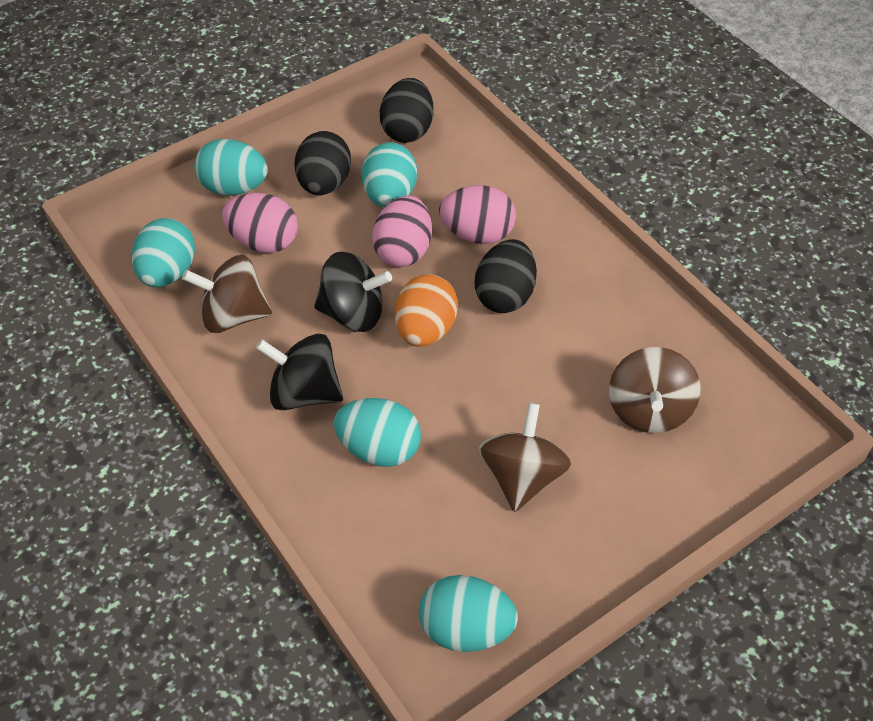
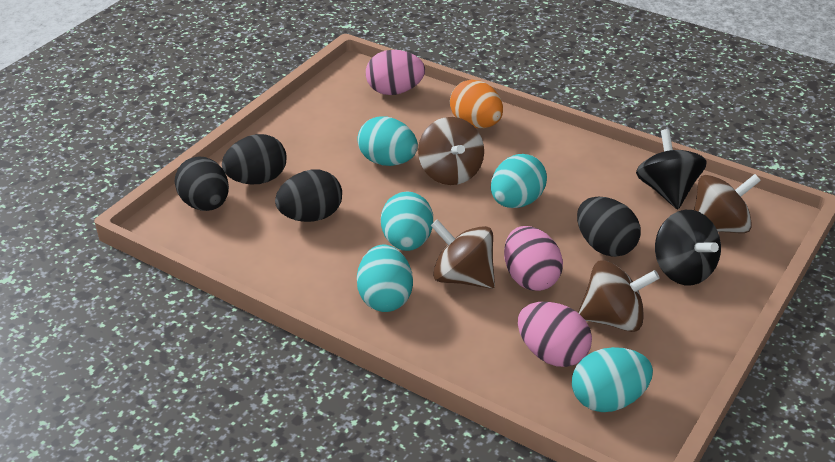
black egg: 3 -> 4
brown spinning top: 3 -> 4

